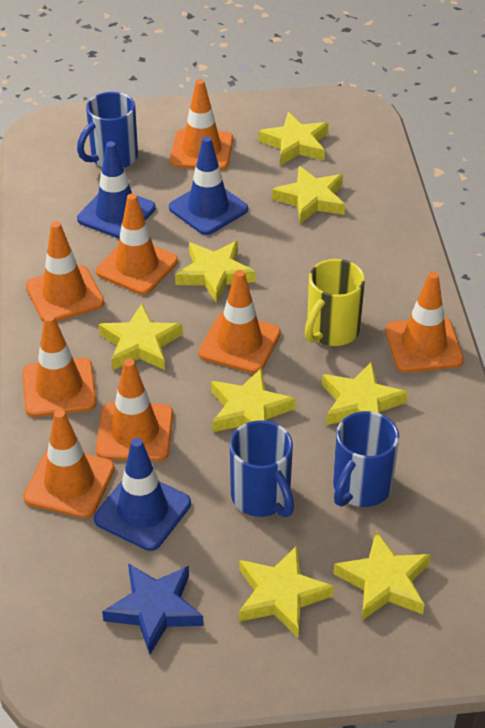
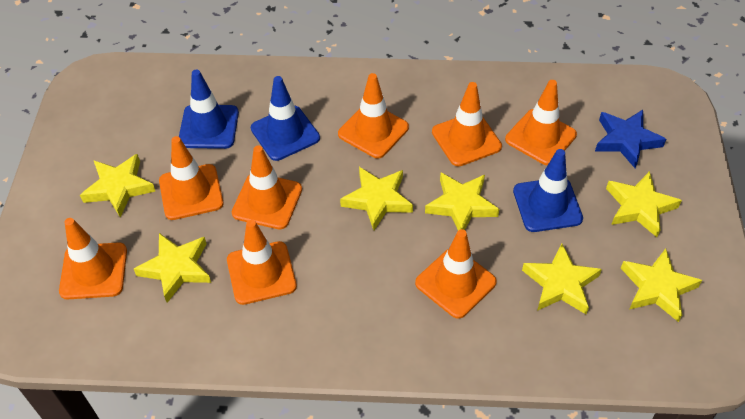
blue mug: 3 -> 0
yellow mug: 1 -> 0
yellow star: 8 -> 7

